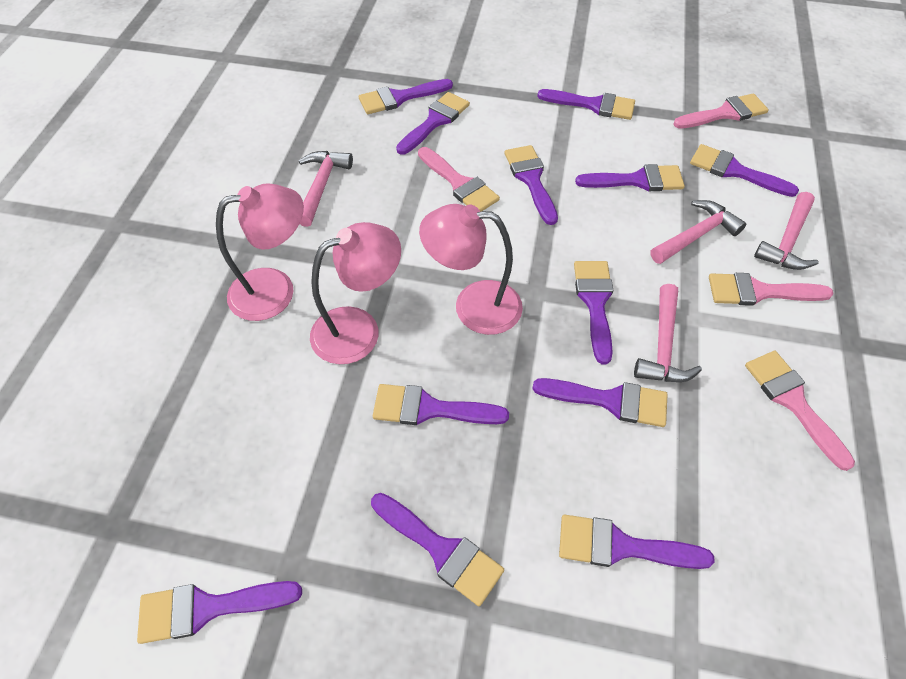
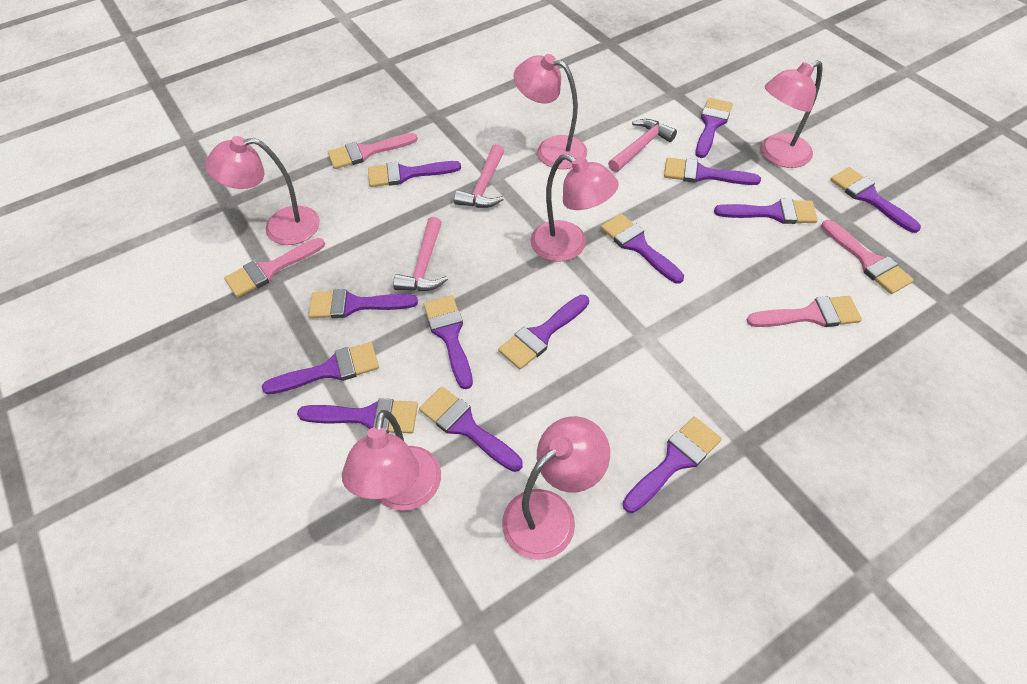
pink hammer: 4 -> 3
pink lamp: 3 -> 6
purple brush: 12 -> 13

